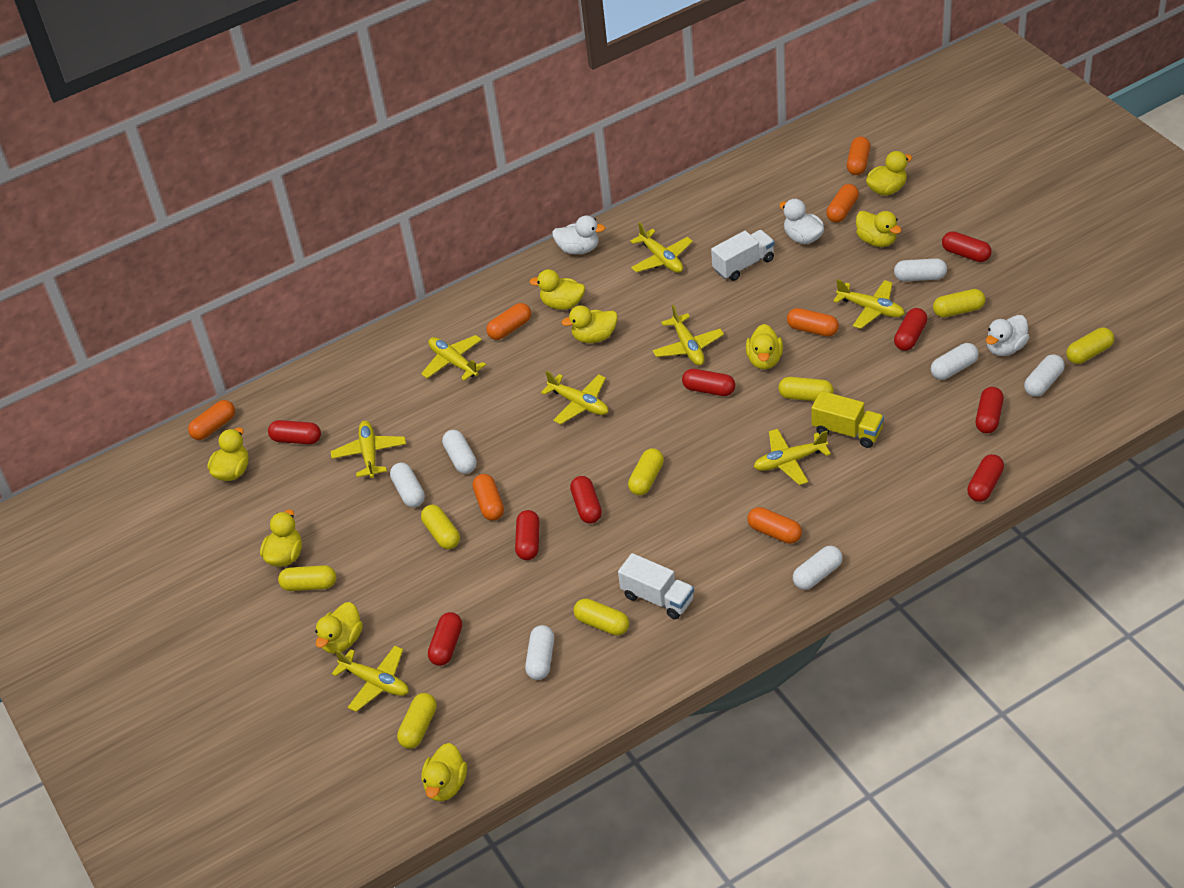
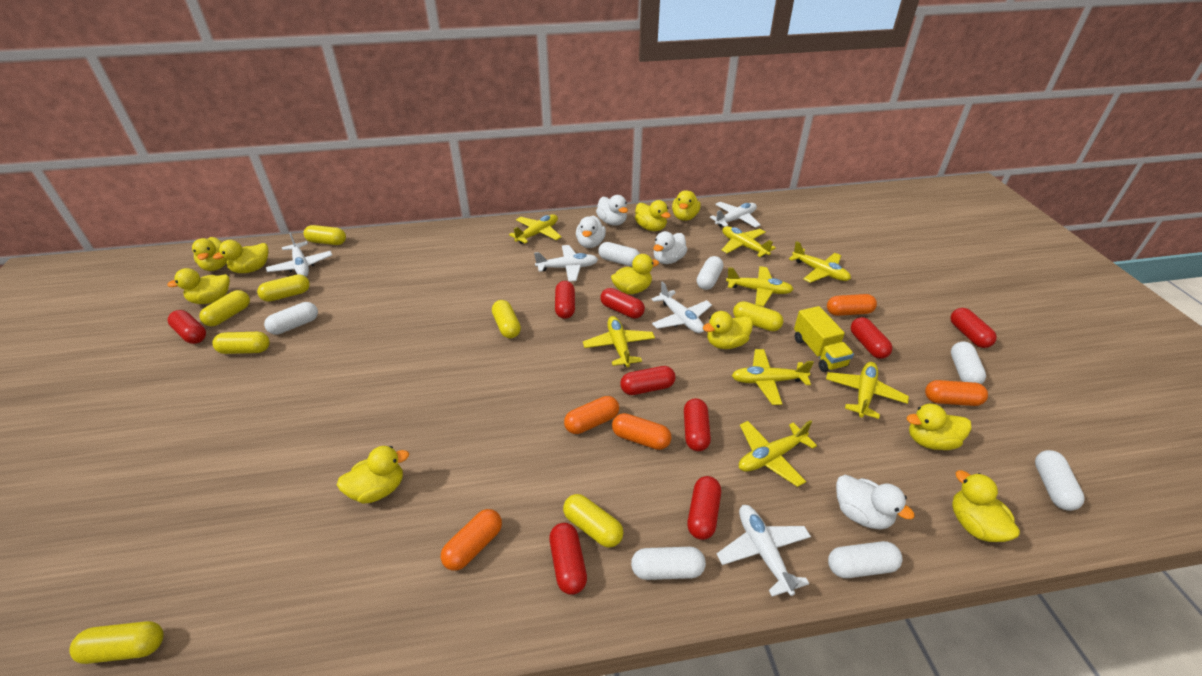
orange capsule: 7 -> 5
white duck: 3 -> 4
white plane: 0 -> 5
white truck: 2 -> 0
yellow duck: 9 -> 10

